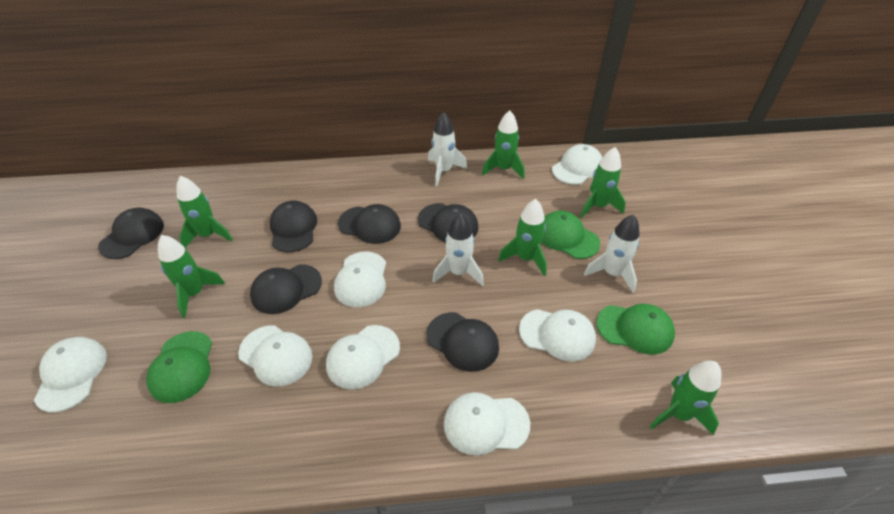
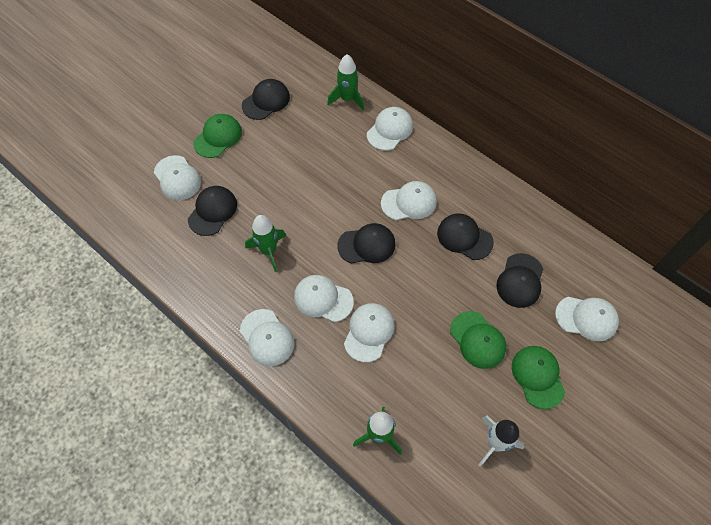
black cap: 6 -> 5
green rocket: 6 -> 3
white rocket: 3 -> 1

